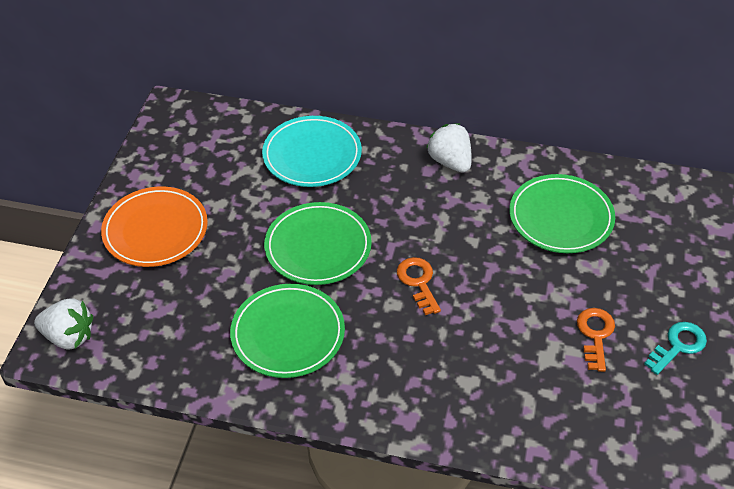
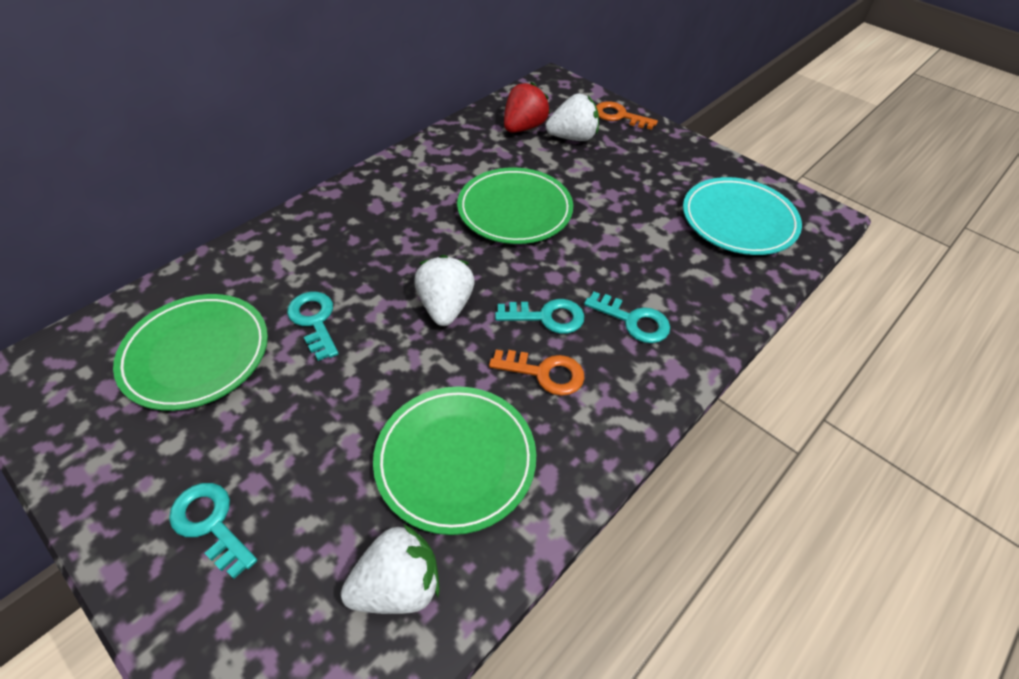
orange plate: 1 -> 0
red strawberry: 0 -> 1
turquoise key: 1 -> 4
white strawberry: 2 -> 3

